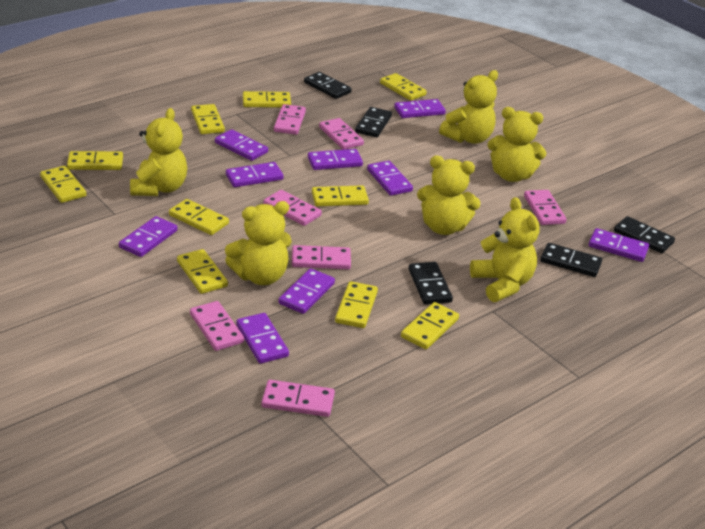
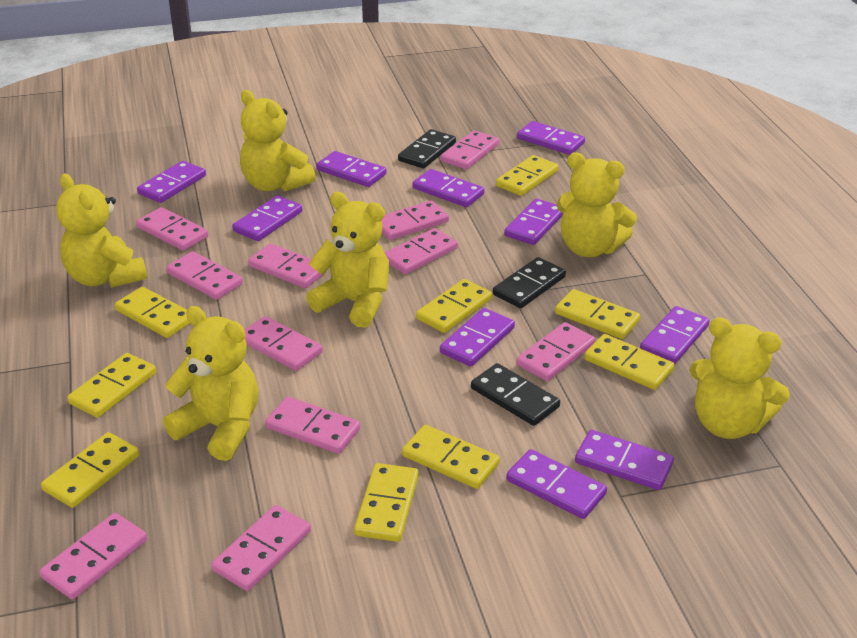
black domino: 5 -> 3
pink domino: 7 -> 11
purple domino: 9 -> 10
yellow domino: 10 -> 9

